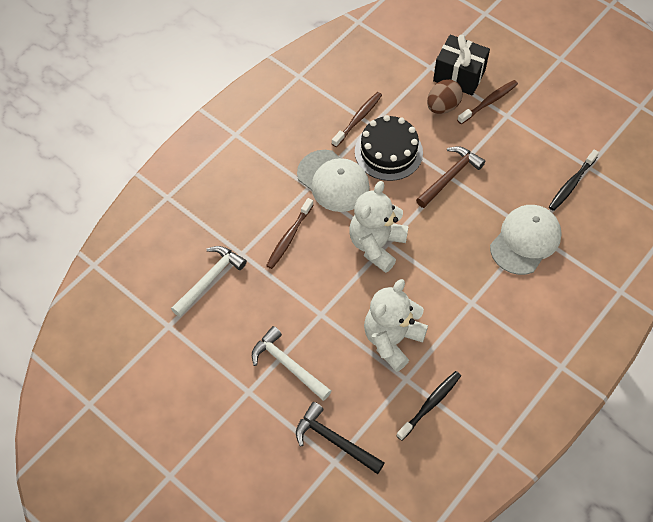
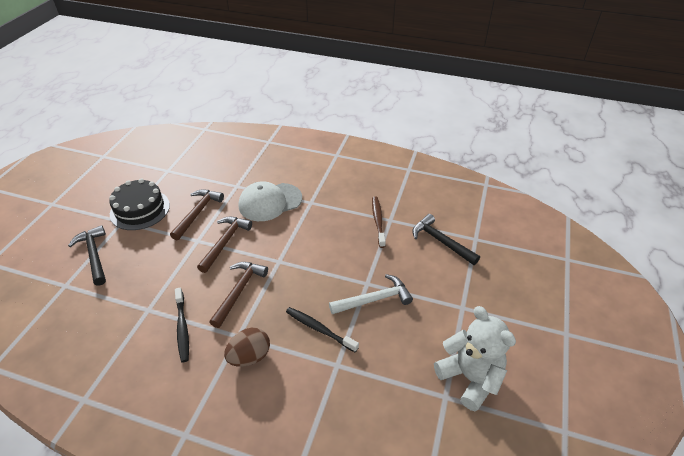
black gift: 1 -> 0
black hammer: 1 -> 2
brown hammer: 1 -> 3
brown toothbrush: 3 -> 1
white cap: 2 -> 1
white hammer: 2 -> 1
white teddy bear: 2 -> 1

